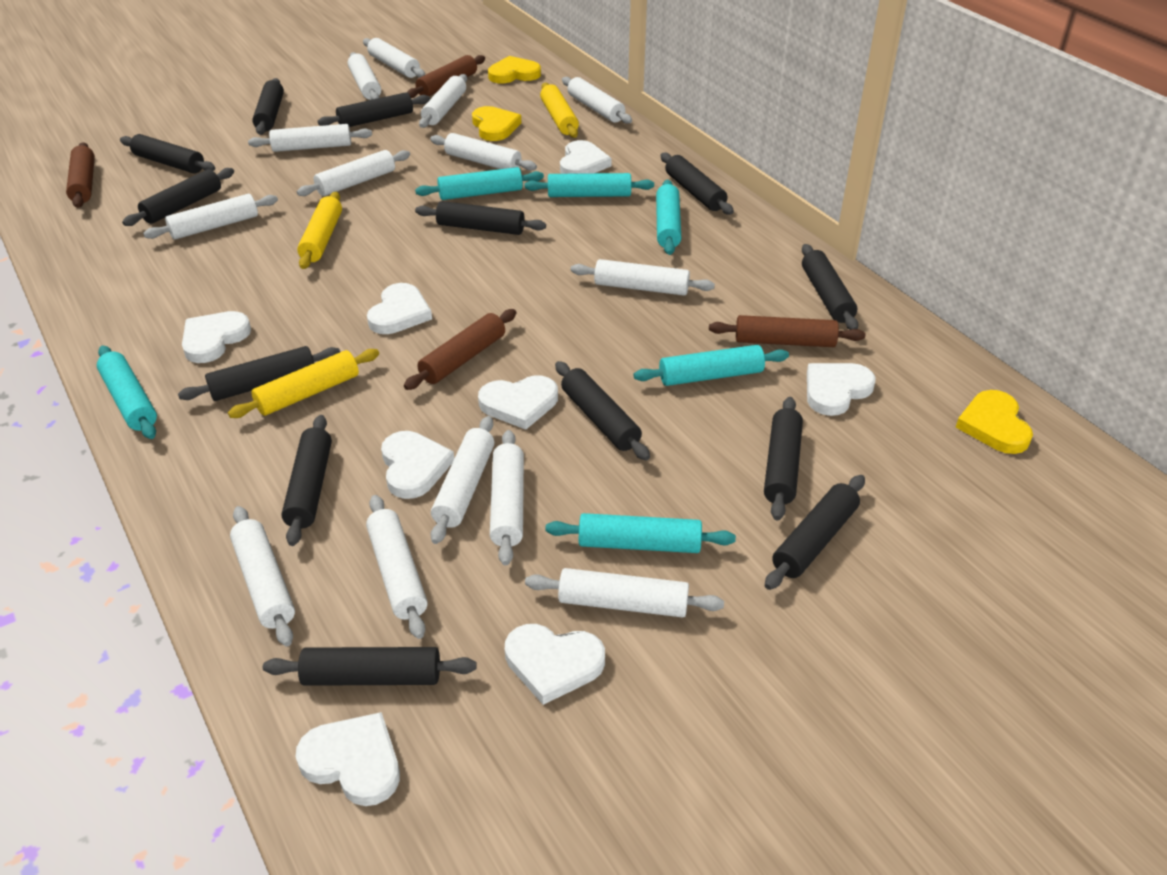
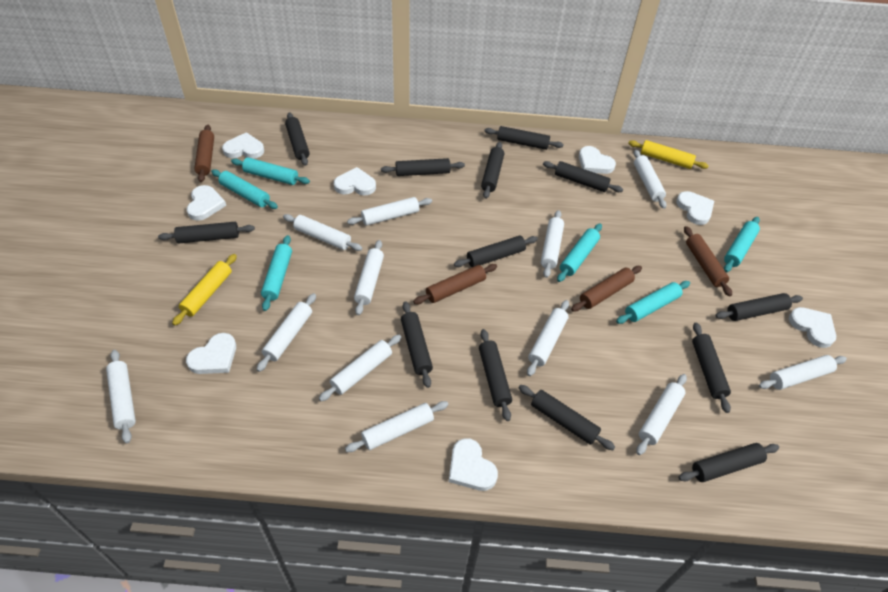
white rolling pin: 14 -> 12
yellow heart: 3 -> 0
yellow rolling pin: 3 -> 2

